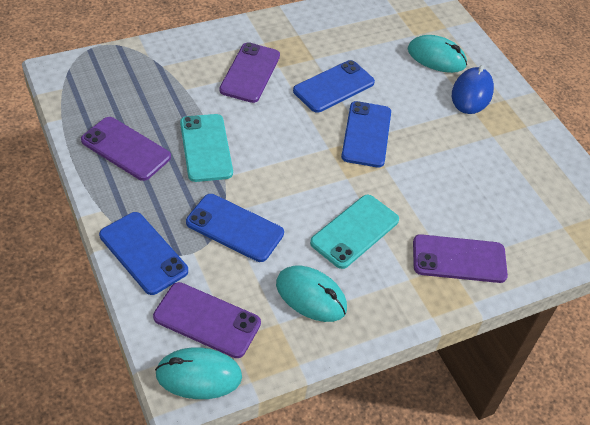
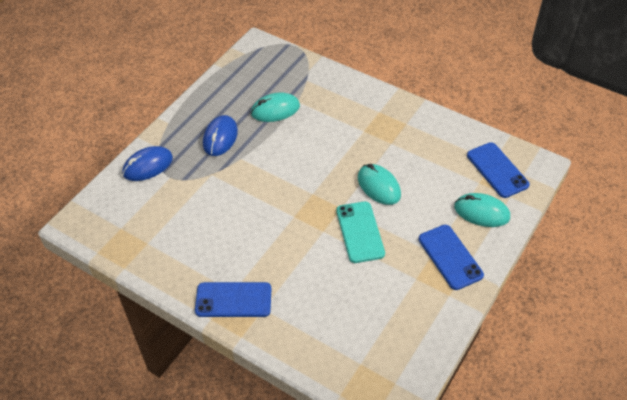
blue mouse: 1 -> 2
blue phone: 4 -> 3
purple phone: 4 -> 0
turquoise phone: 2 -> 1

